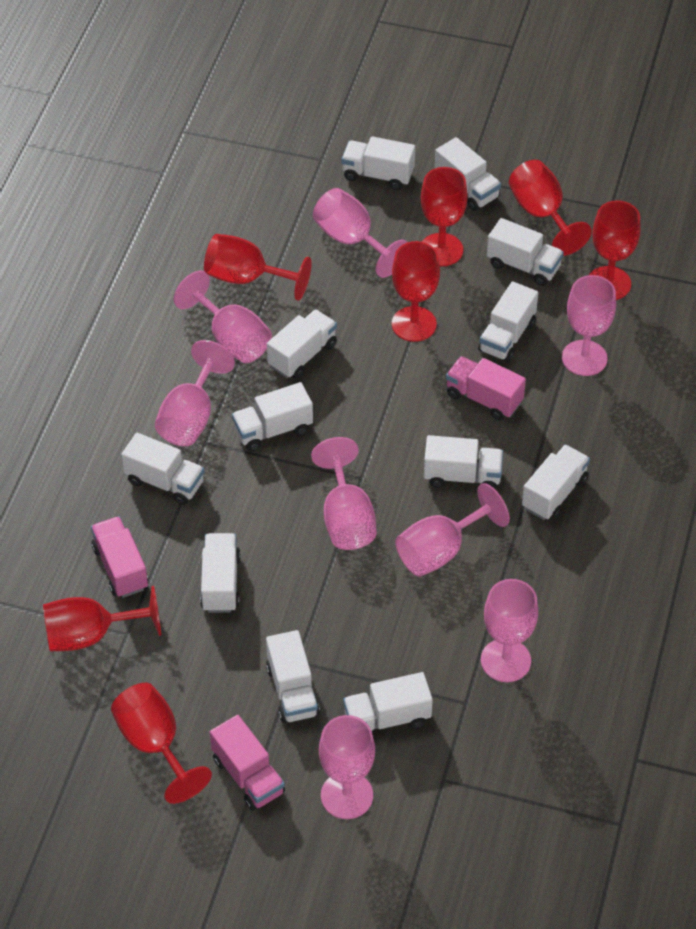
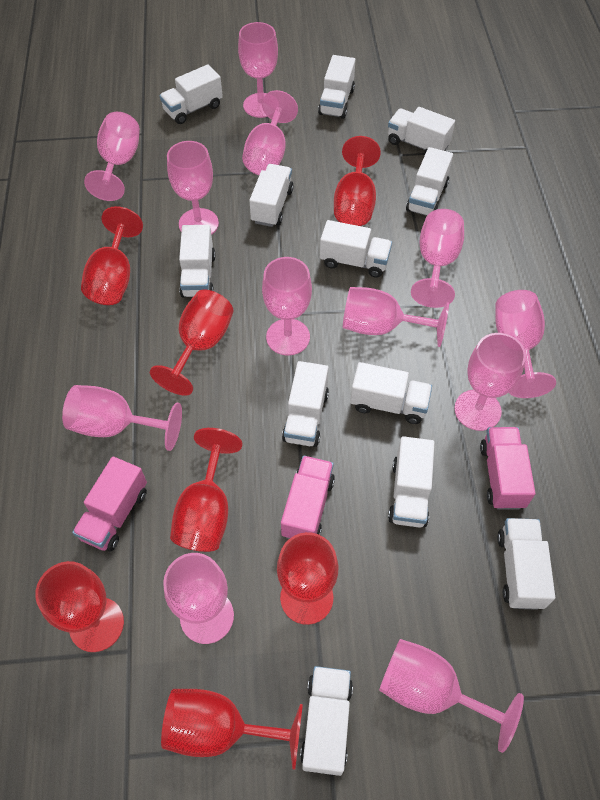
pink goblet: 8 -> 12

